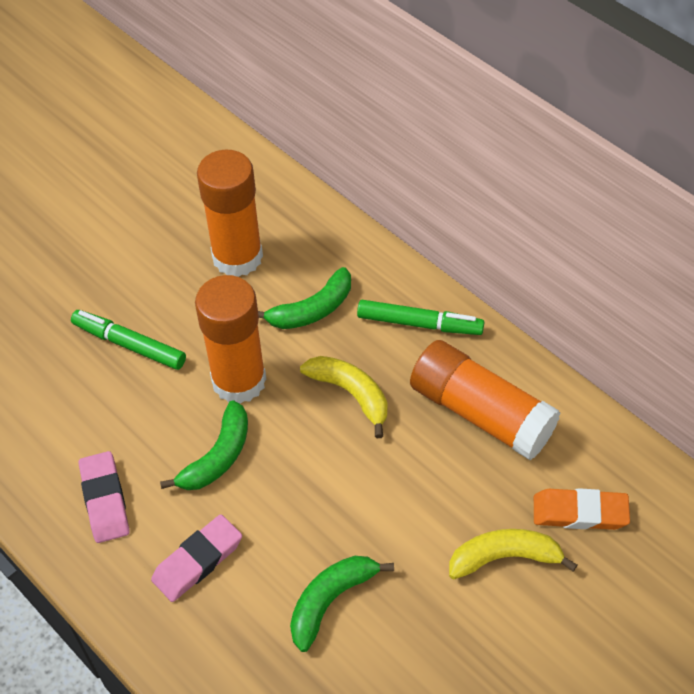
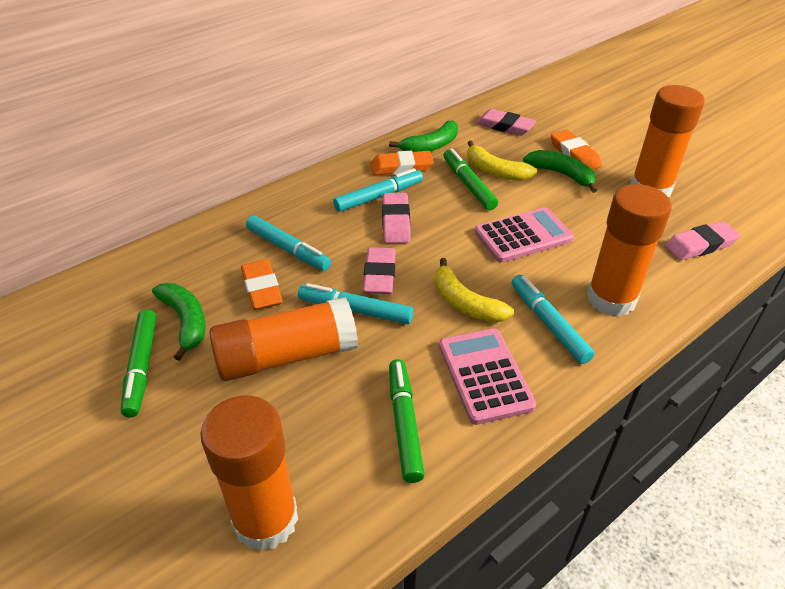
green marker: 2 -> 3
orange eraser: 1 -> 3
orange glue stick: 3 -> 4
pink calculator: 0 -> 2
pink eraser: 2 -> 4
turquoise marker: 0 -> 4

